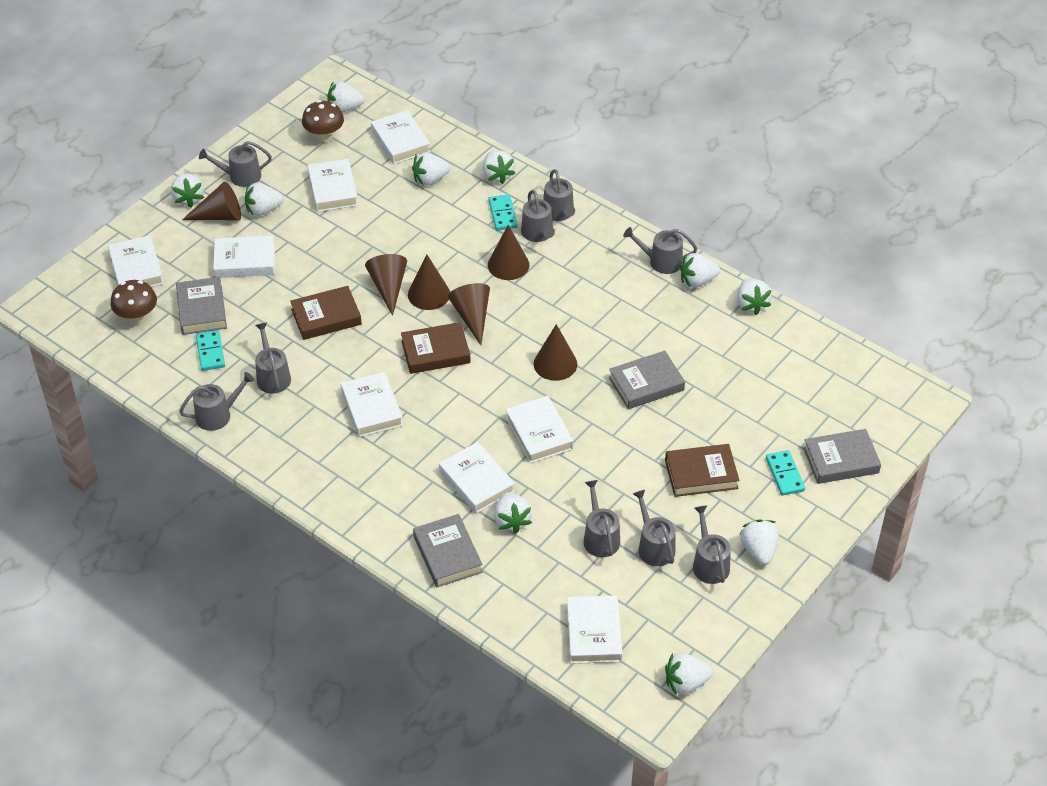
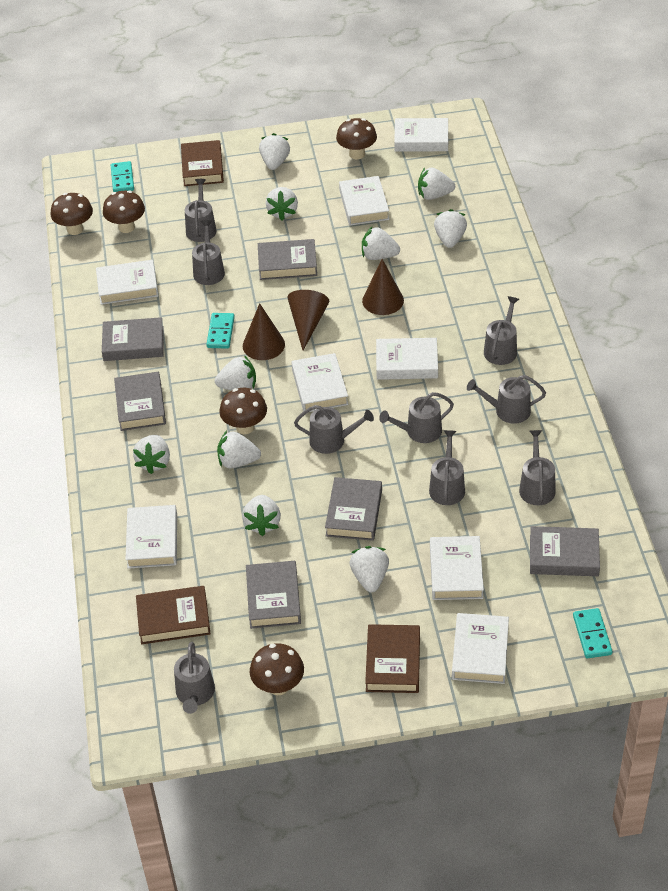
brown cone: 6 -> 3
brown mushroom: 2 -> 5
grey book: 4 -> 6

